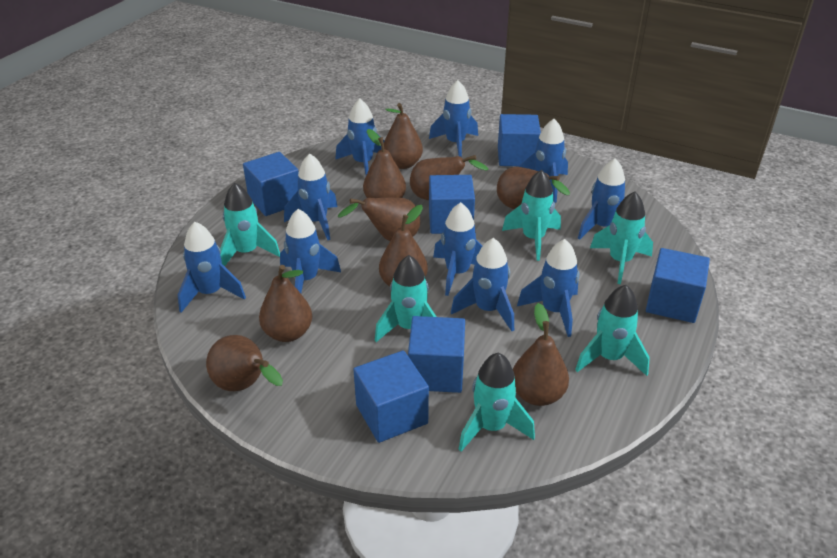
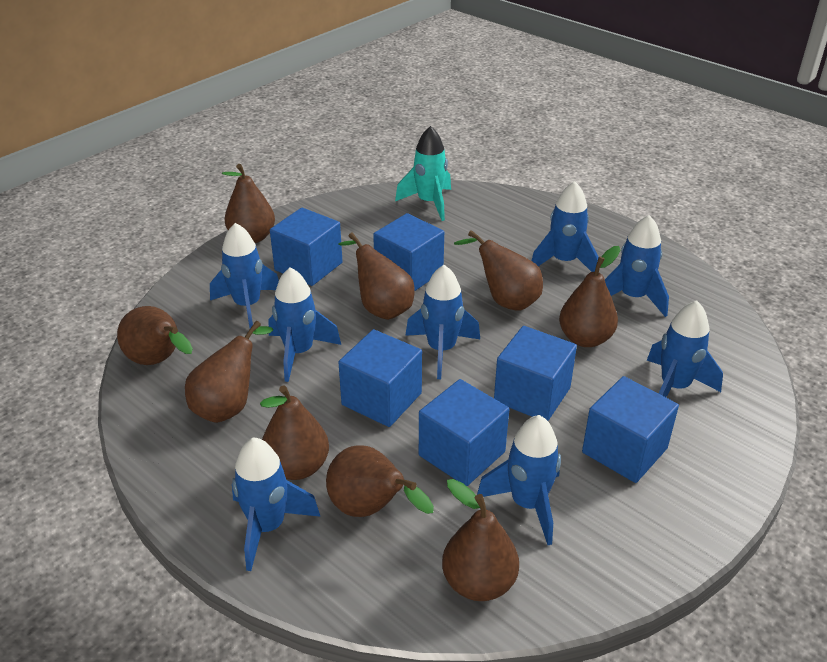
blue rocket: 10 -> 8
turquoise rocket: 6 -> 1

